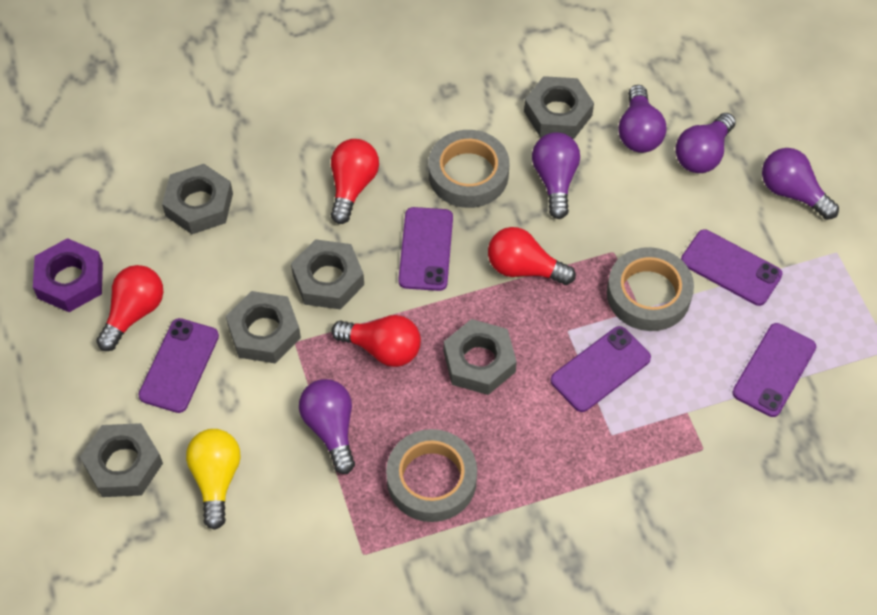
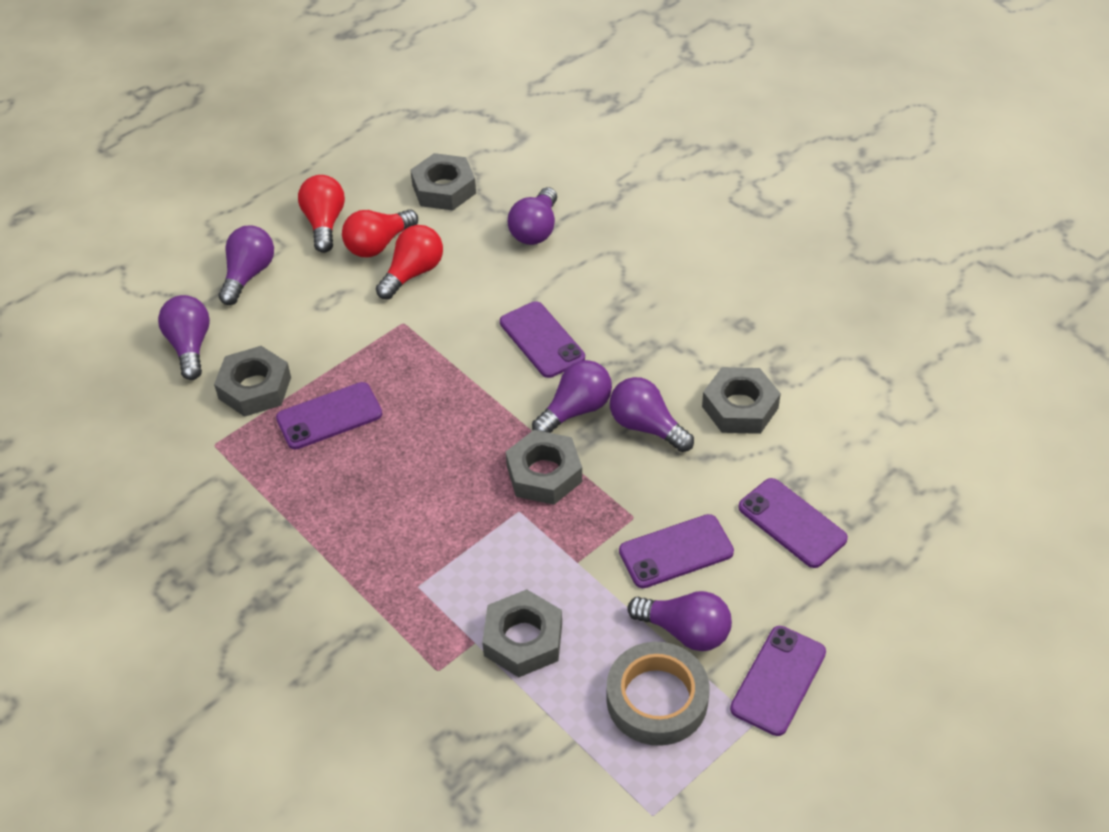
grey nut: 6 -> 5
grey tape: 3 -> 1
purple light bulb: 5 -> 6
purple nut: 1 -> 0
red light bulb: 4 -> 3
yellow light bulb: 1 -> 0

